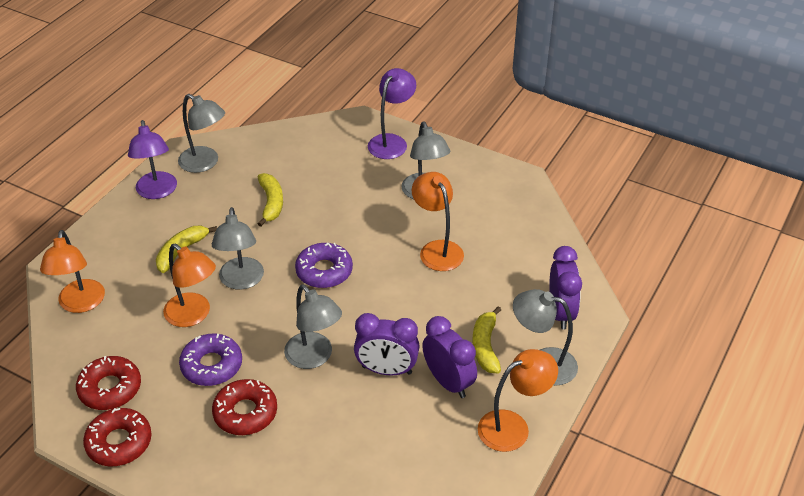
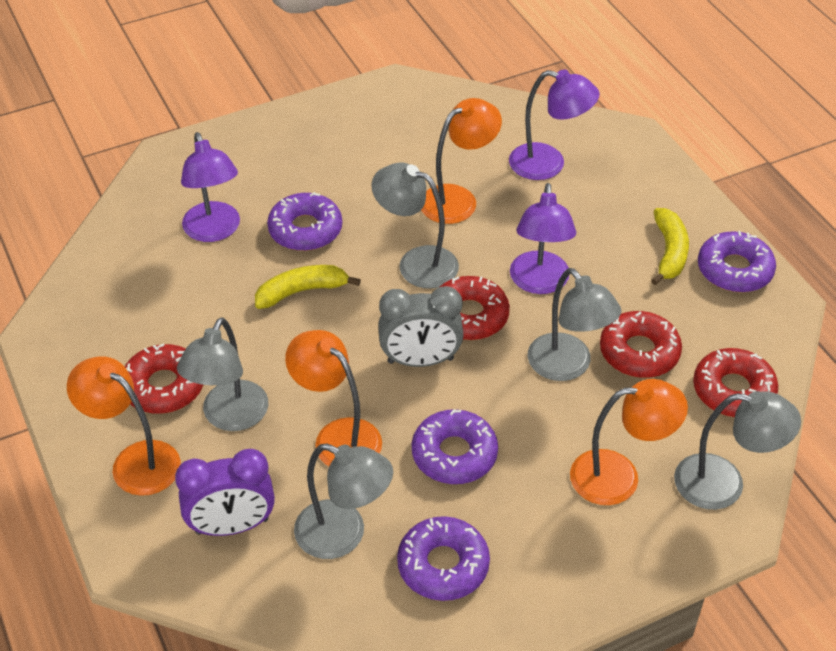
grey clock: 0 -> 1
purple clock: 3 -> 1
purple donut: 2 -> 4
purple lamp: 2 -> 3
red donut: 3 -> 4
yellow banana: 3 -> 2

